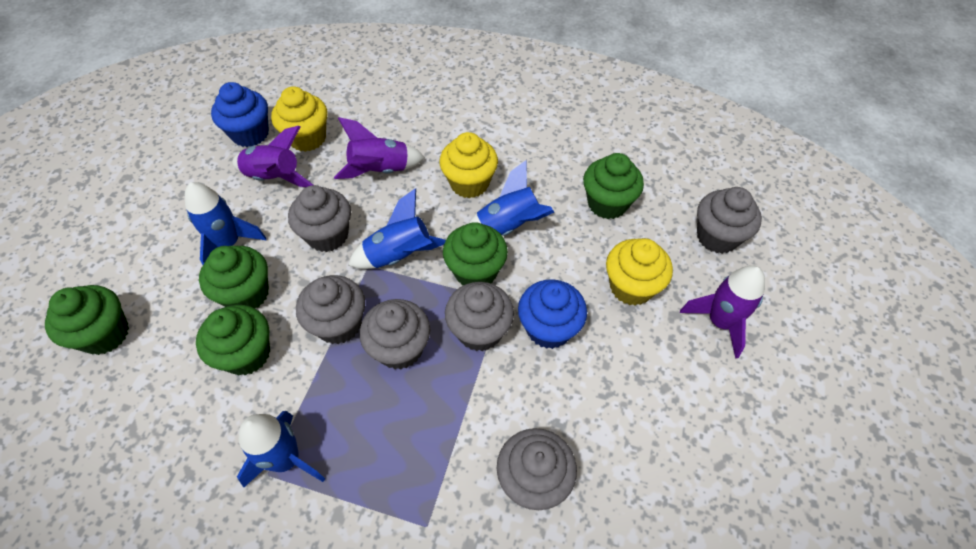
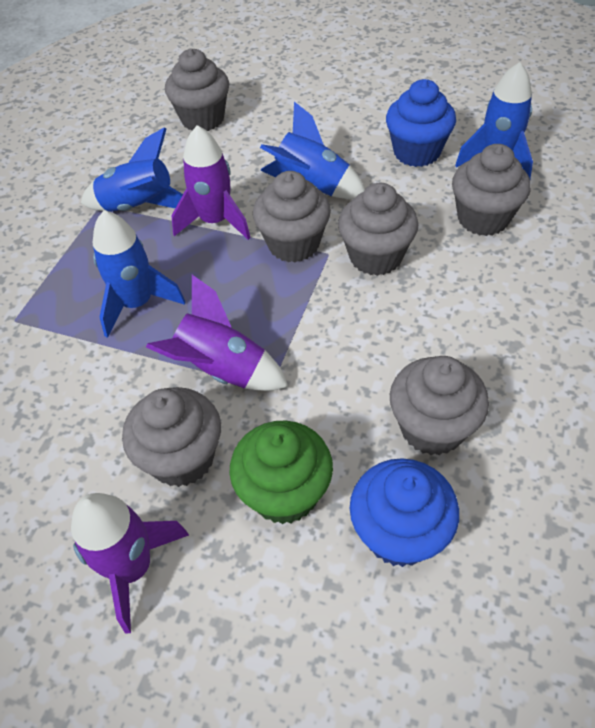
green cupcake: 5 -> 1
yellow cupcake: 3 -> 0

